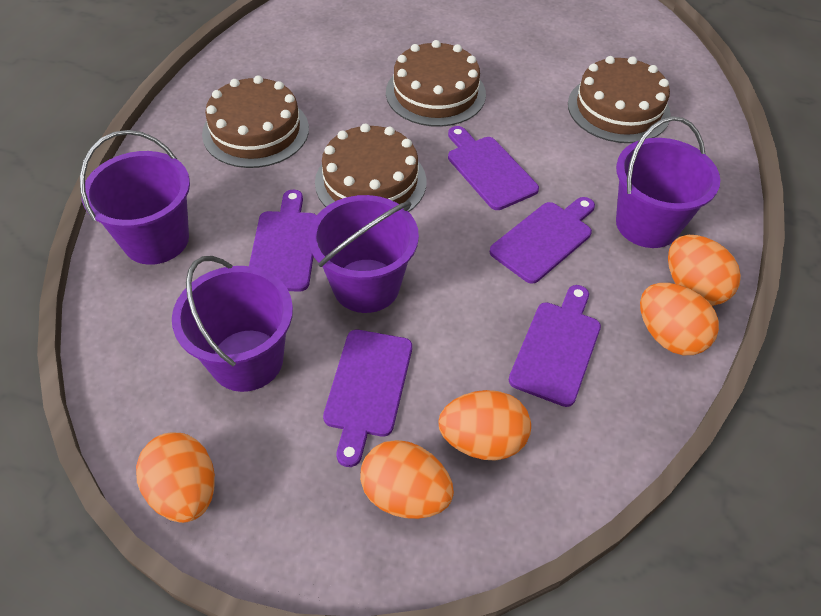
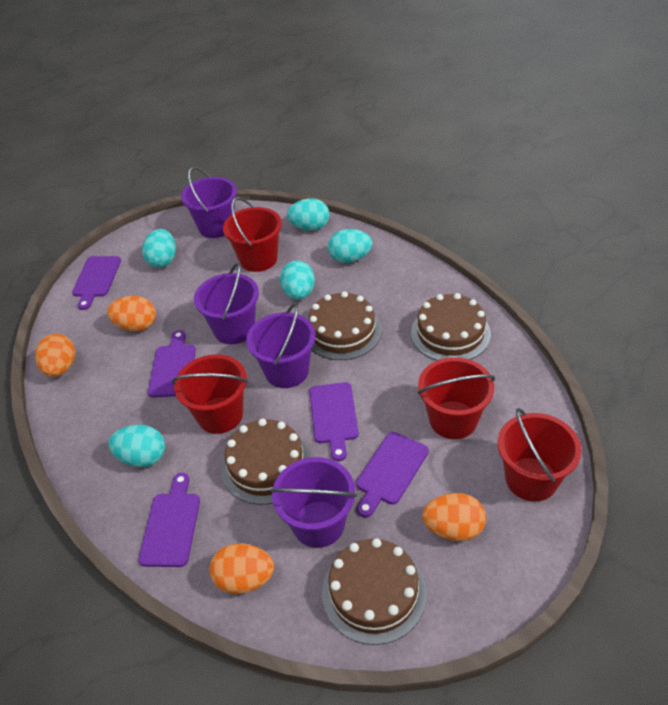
orange egg: 5 -> 4
red bucket: 0 -> 4
turquoise egg: 0 -> 5

